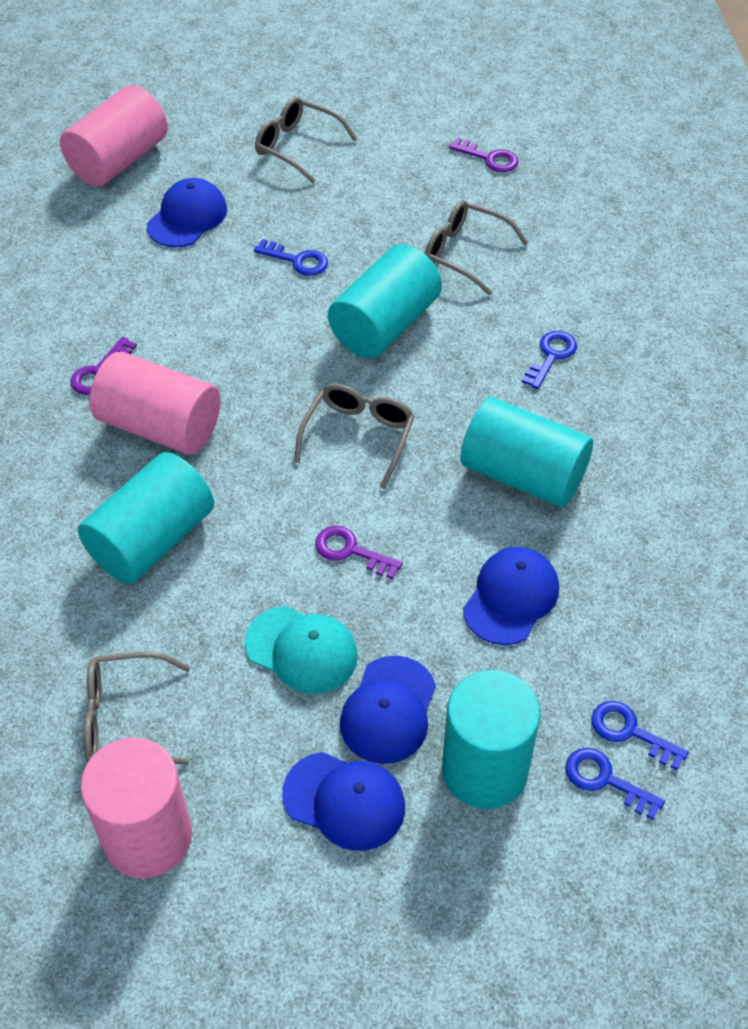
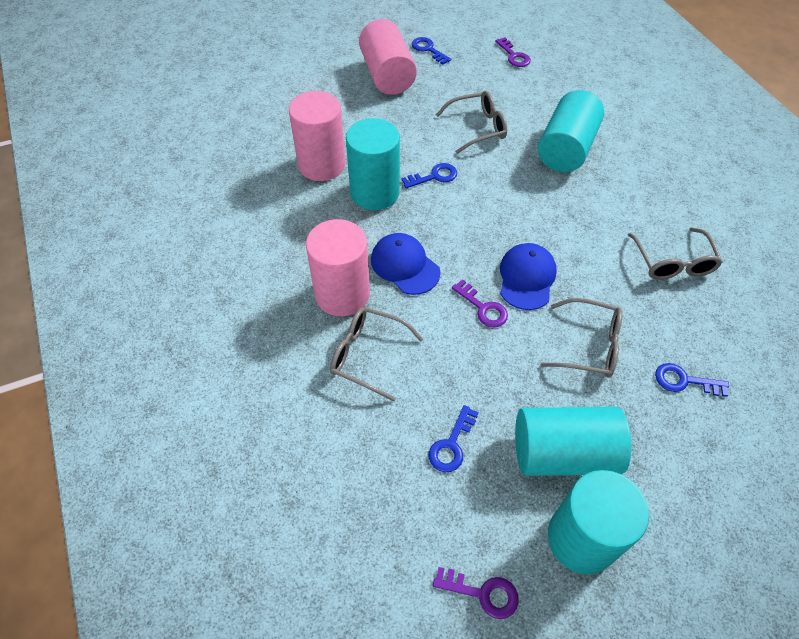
blue cap: 4 -> 2
turquoise cap: 1 -> 0

